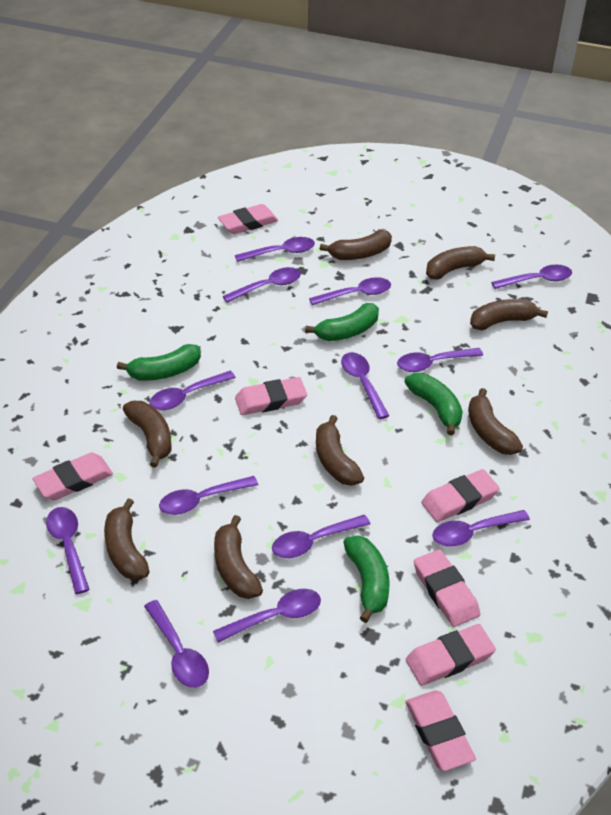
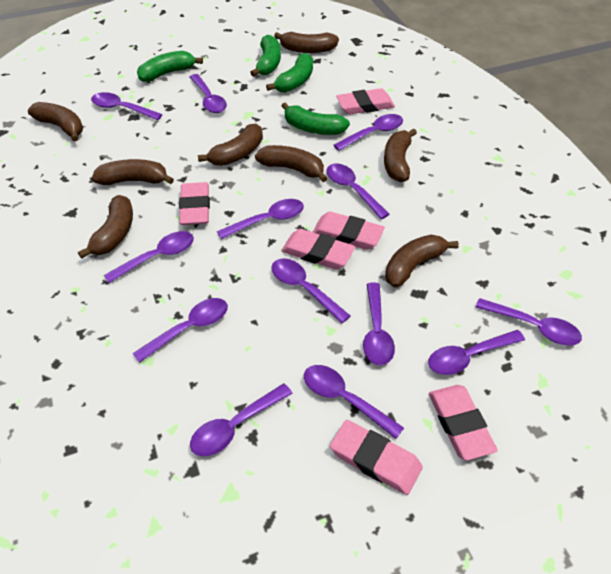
pink eraser: 7 -> 6

